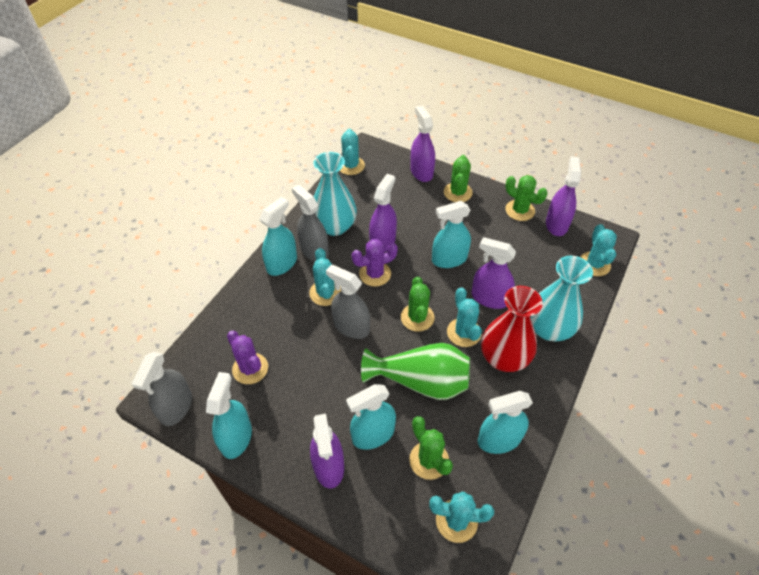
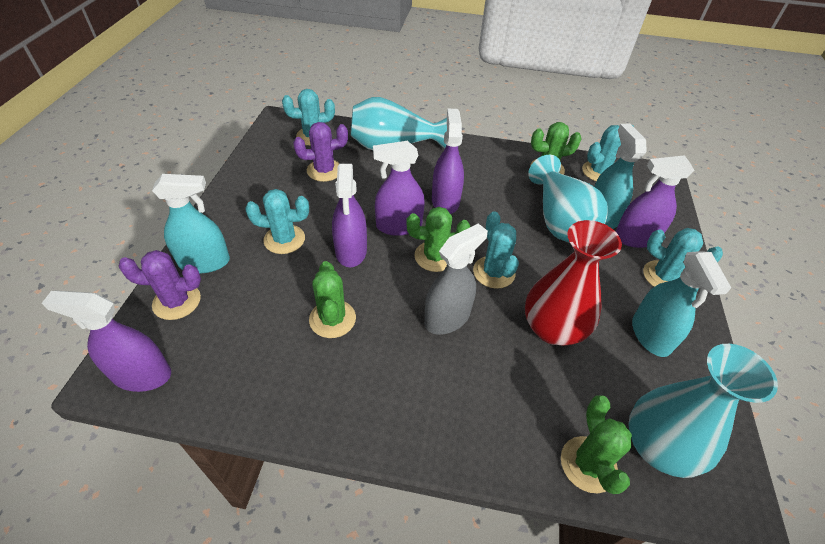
green vase: 1 -> 0
grey spray bottle: 3 -> 1
turquoise spray bottle: 5 -> 3
turquoise vase: 2 -> 3

